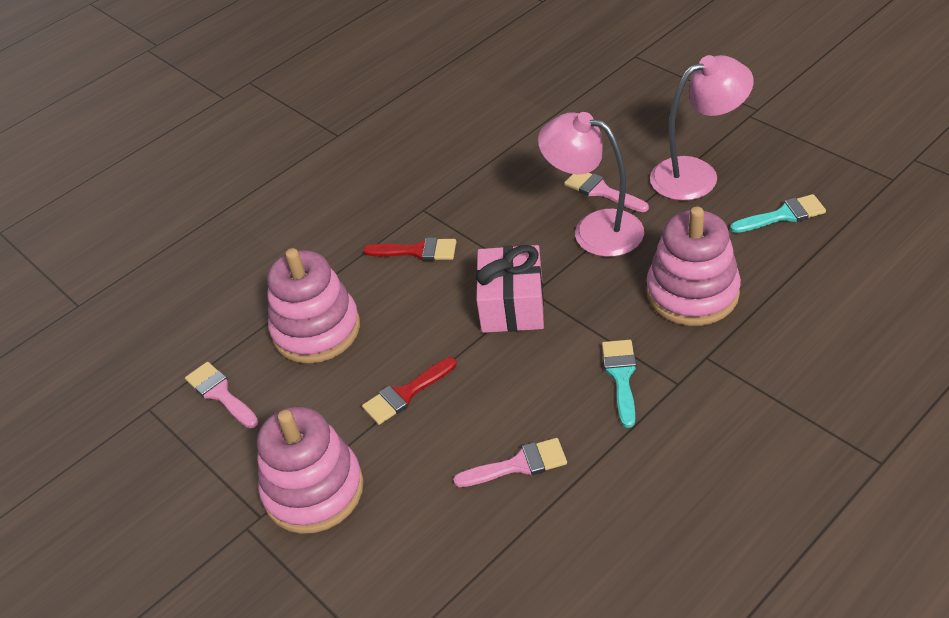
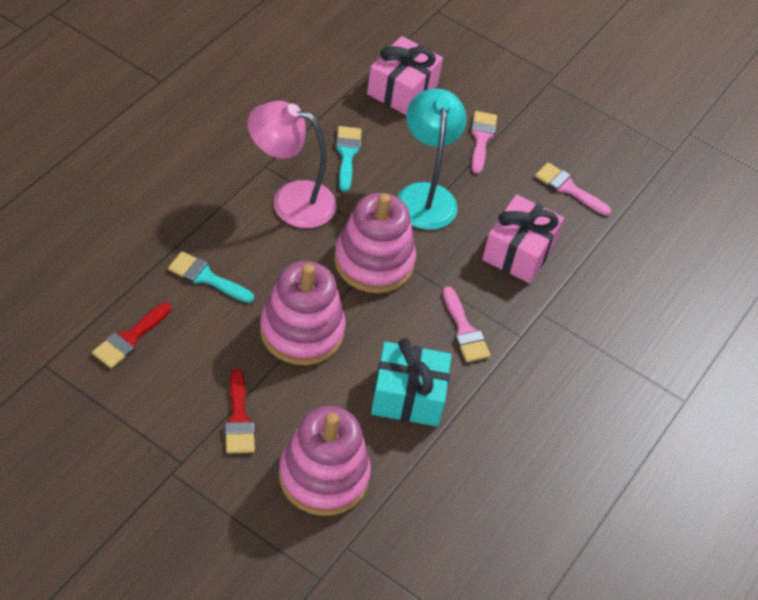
pink gift: 1 -> 2
pink lamp: 2 -> 1
turquoise gift: 0 -> 1
turquoise lamp: 0 -> 1

